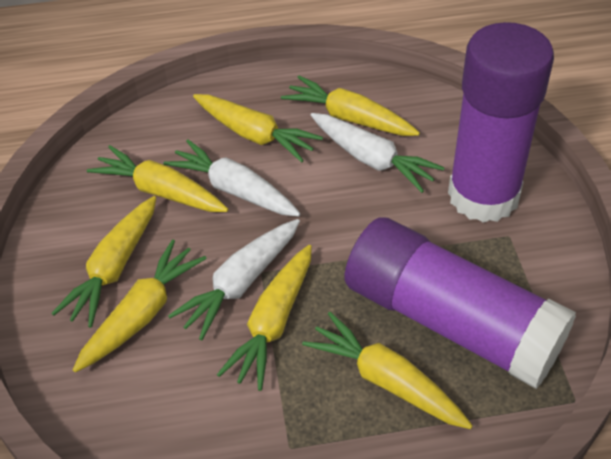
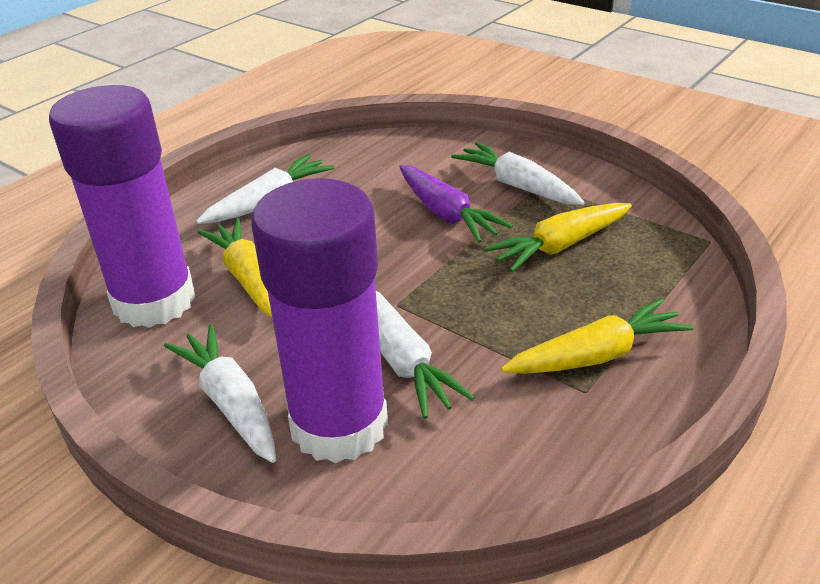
purple carrot: 0 -> 1
white carrot: 3 -> 4
yellow carrot: 7 -> 3

